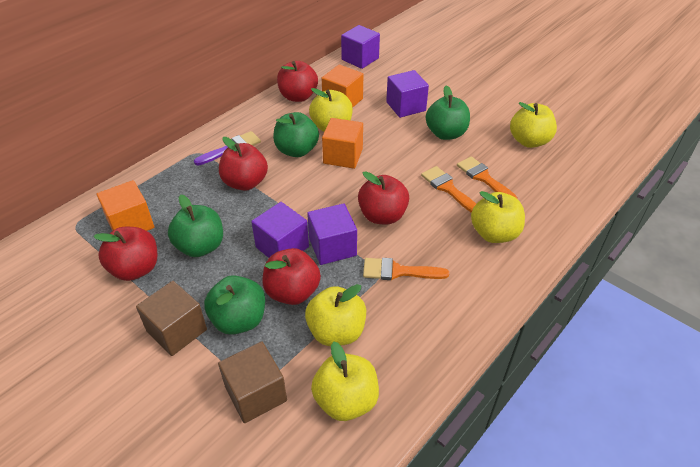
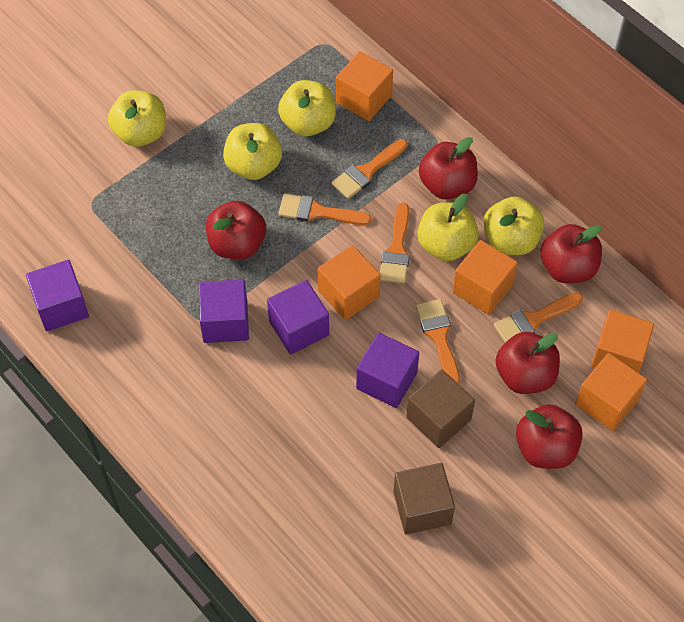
green apple: 4 -> 0
orange brush: 3 -> 5
orange cube: 3 -> 5
purple brush: 1 -> 0

